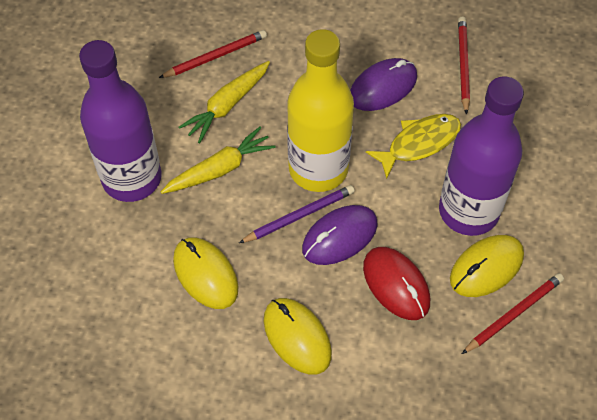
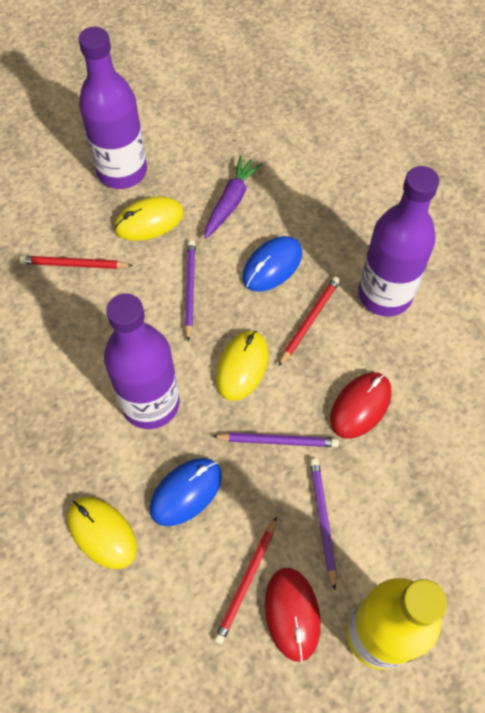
blue mouse: 0 -> 2
purple bottle: 2 -> 3
purple carrot: 0 -> 1
purple mouse: 2 -> 0
purple pencil: 1 -> 3
red mouse: 1 -> 2
yellow carrot: 2 -> 0
yellow fish: 1 -> 0

